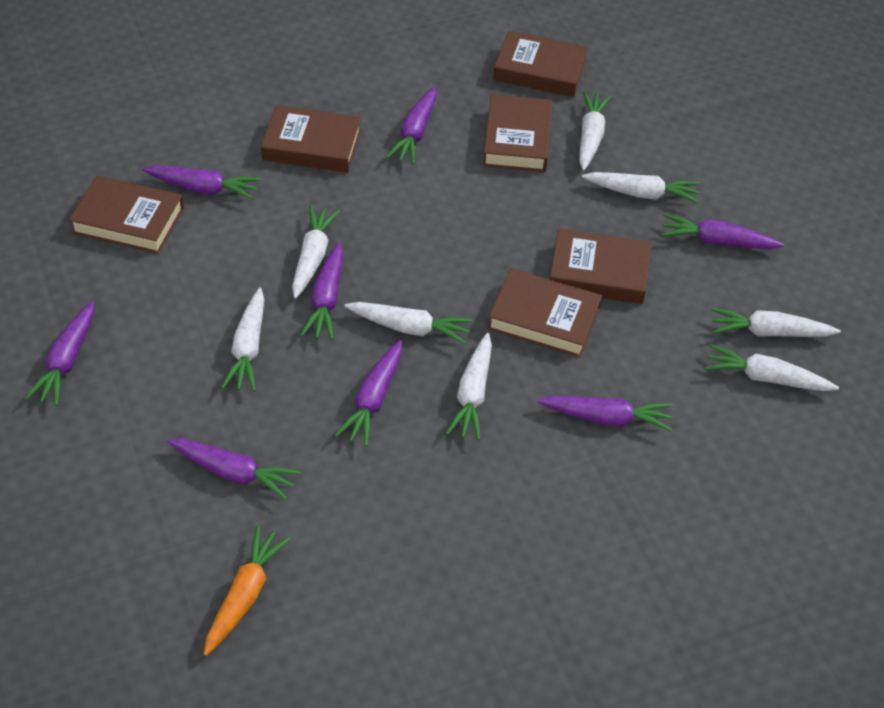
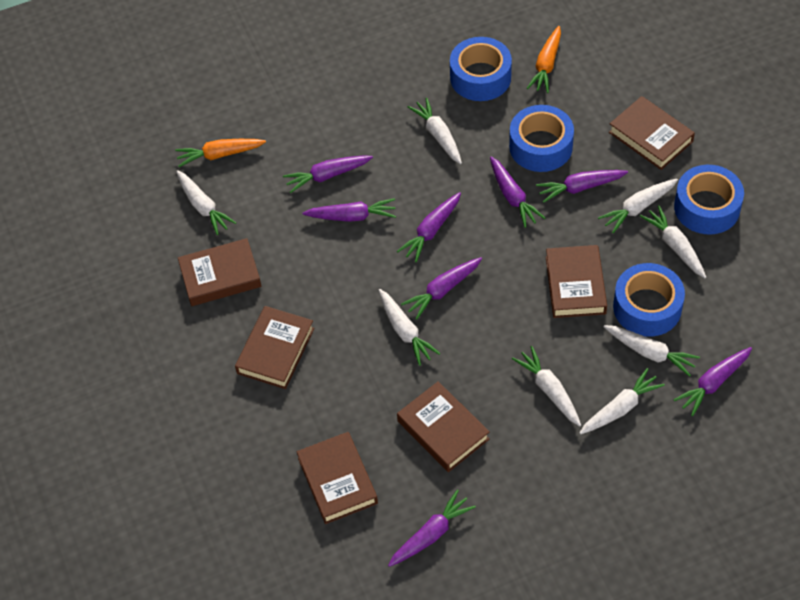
blue tape: 0 -> 4
orange carrot: 1 -> 2

